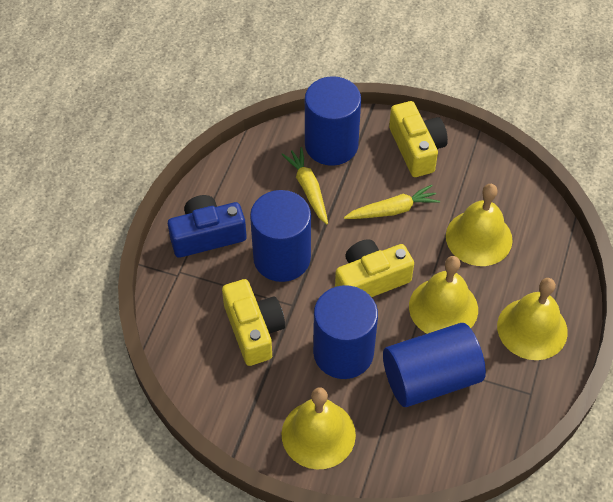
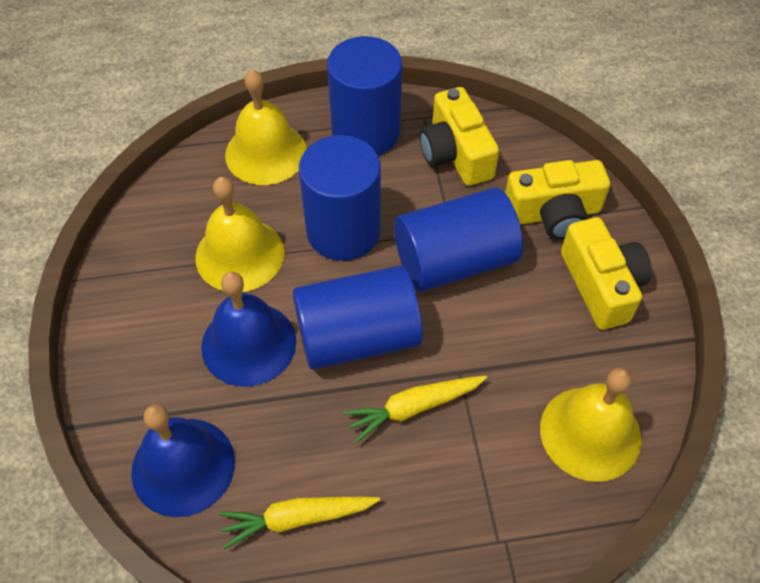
blue bell: 0 -> 2
blue camera: 1 -> 0
yellow bell: 4 -> 3

